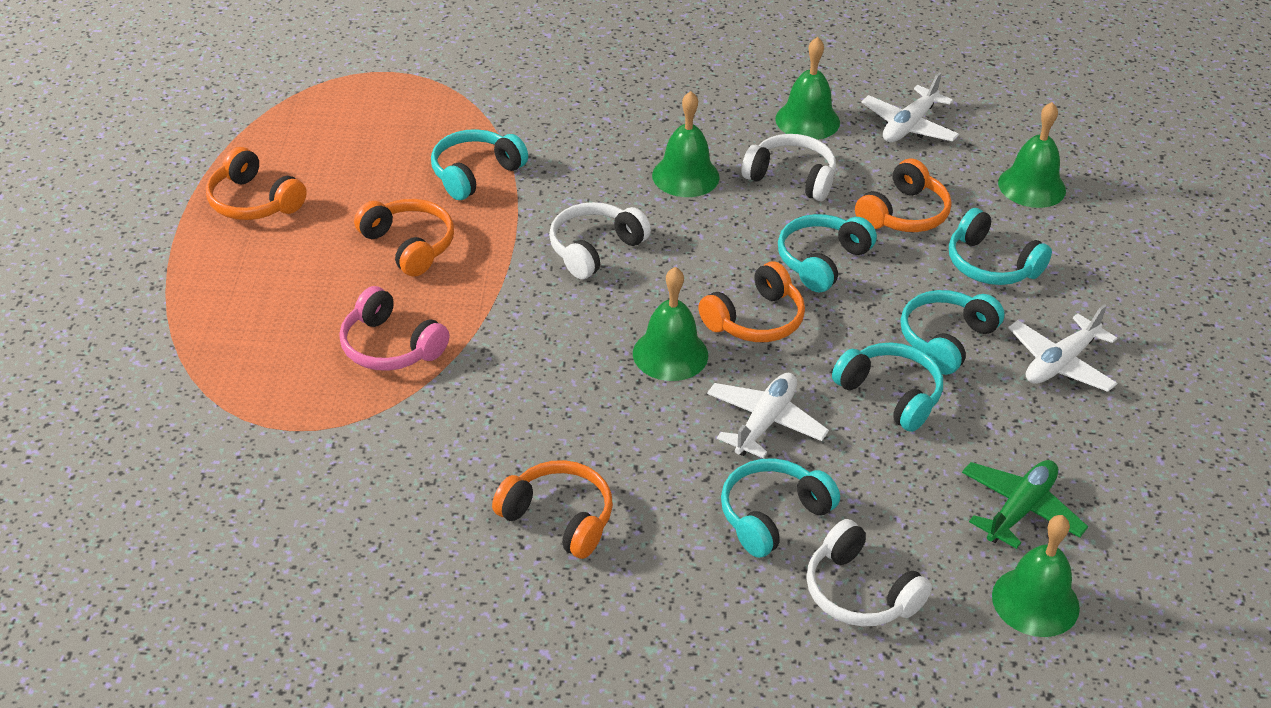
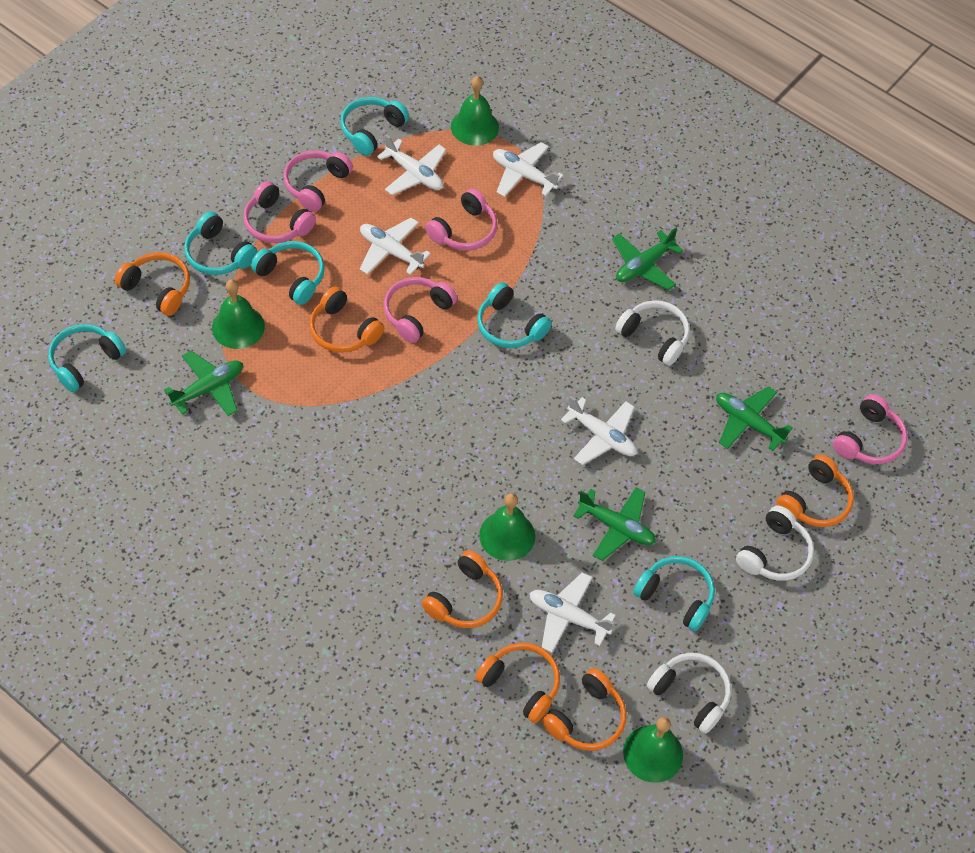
green bell: 5 -> 4
green plane: 1 -> 4
orange headphones: 5 -> 6
pink headphones: 1 -> 5
white plane: 3 -> 5

